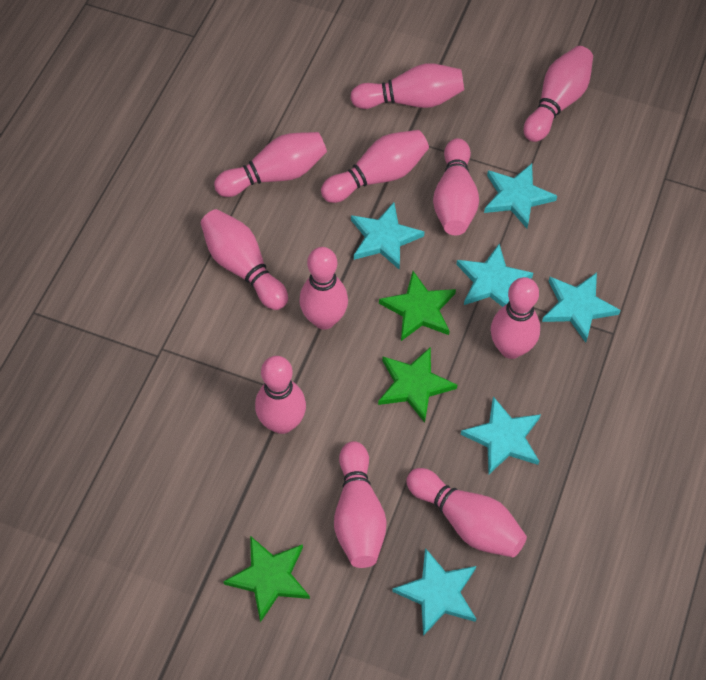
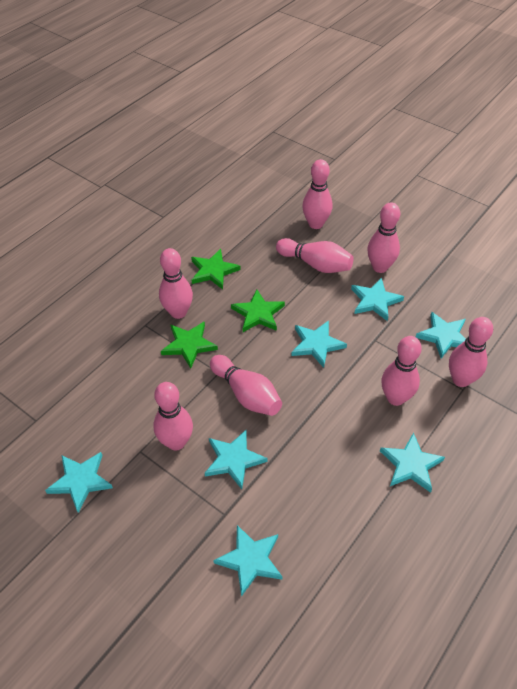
pink bowling pin: 11 -> 8
turquoise star: 6 -> 7

